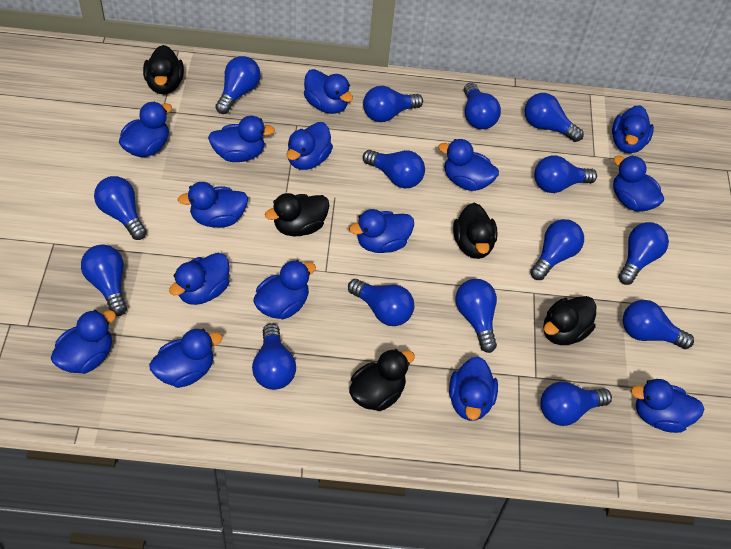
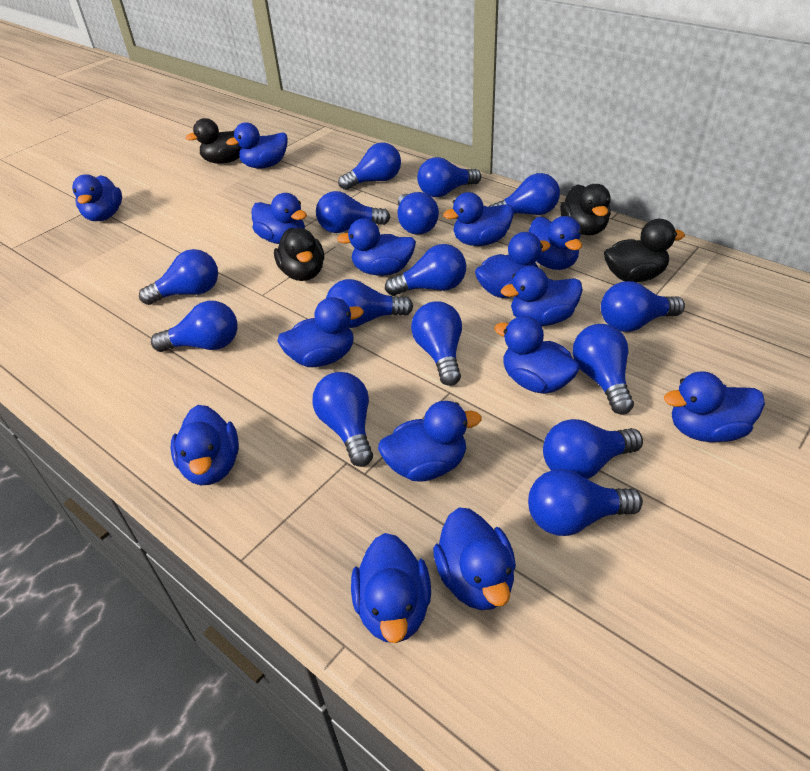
black duck: 5 -> 4

